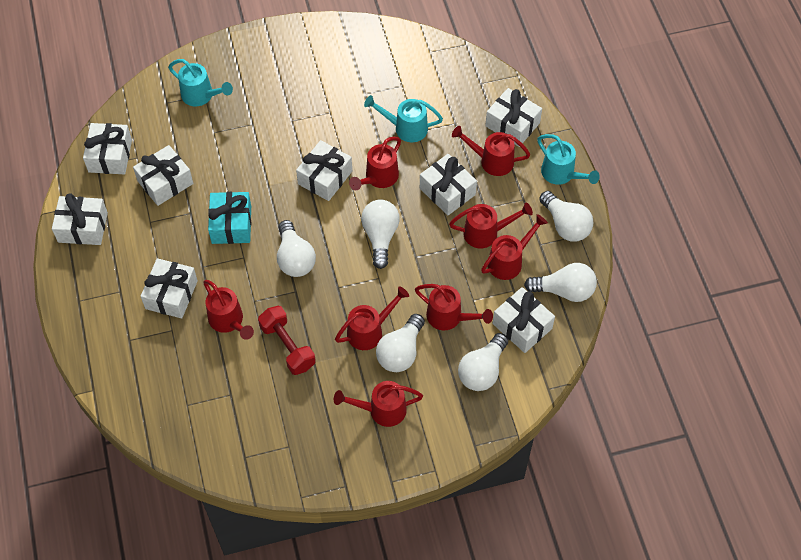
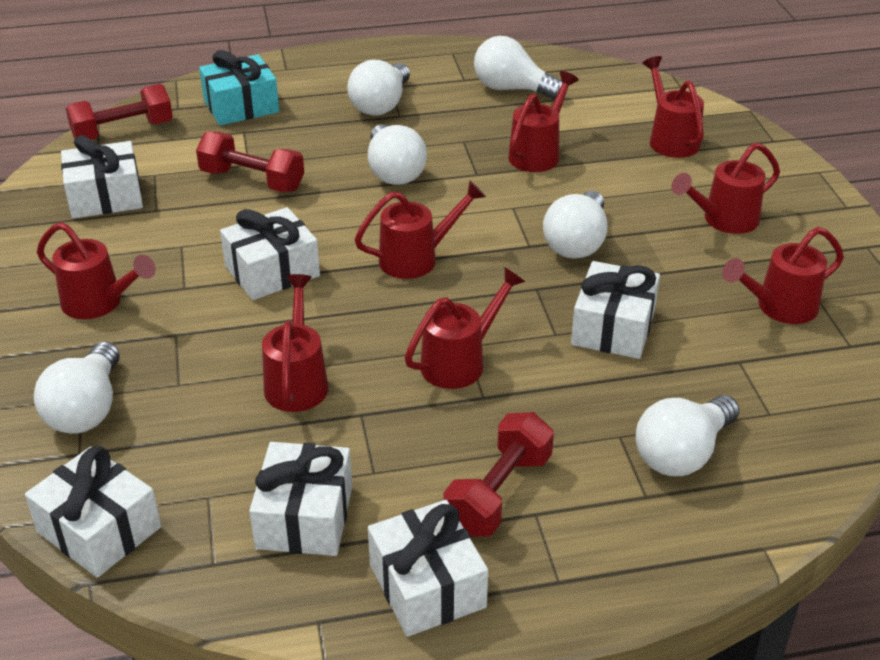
red dumbbell: 1 -> 3
turquoise watering can: 3 -> 0
white gift: 8 -> 6

